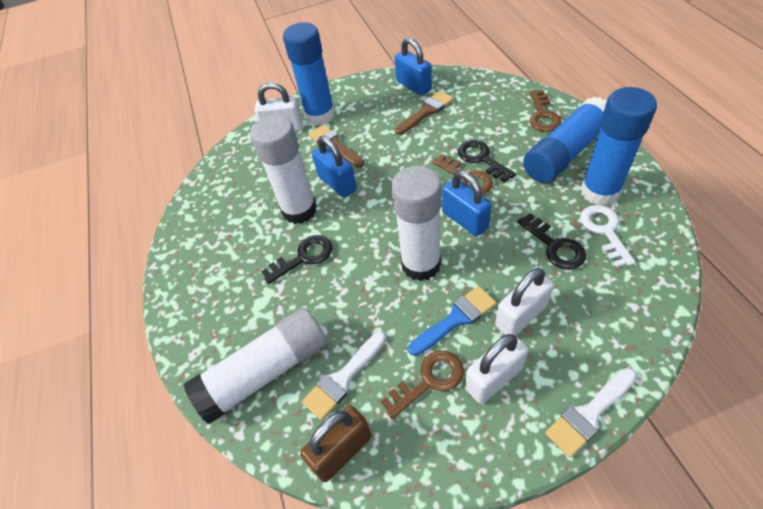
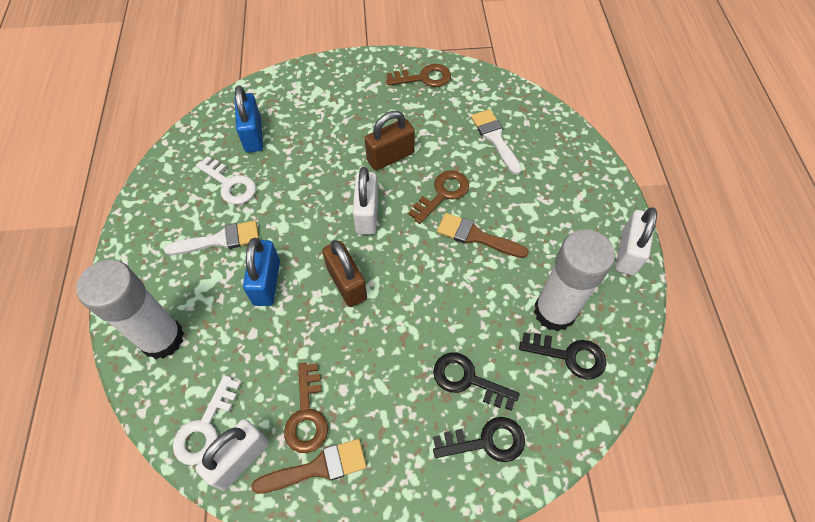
blue brush: 1 -> 0
blue glue stick: 3 -> 0
blue padlock: 3 -> 2
brown padlock: 1 -> 2
white glue stick: 3 -> 2
white key: 1 -> 2

